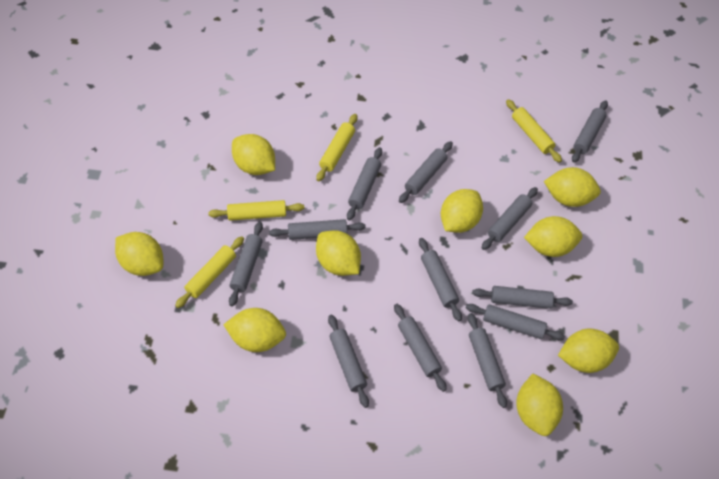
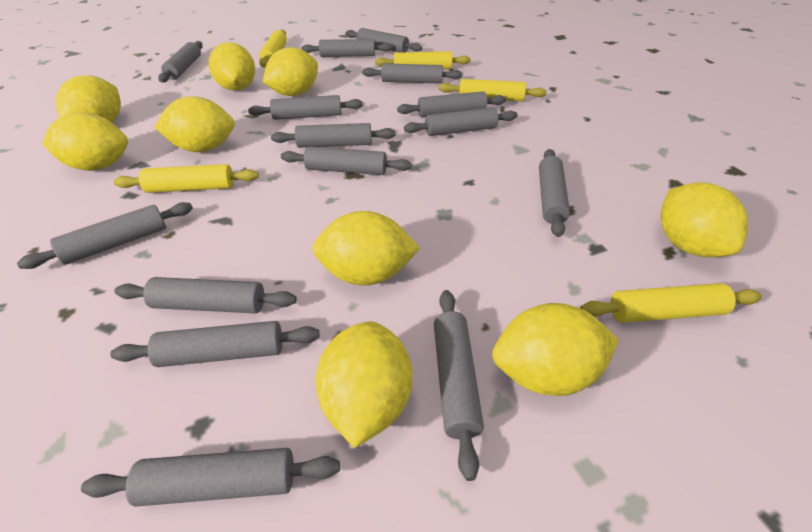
grey rolling pin: 12 -> 15
yellow rolling pin: 4 -> 5

